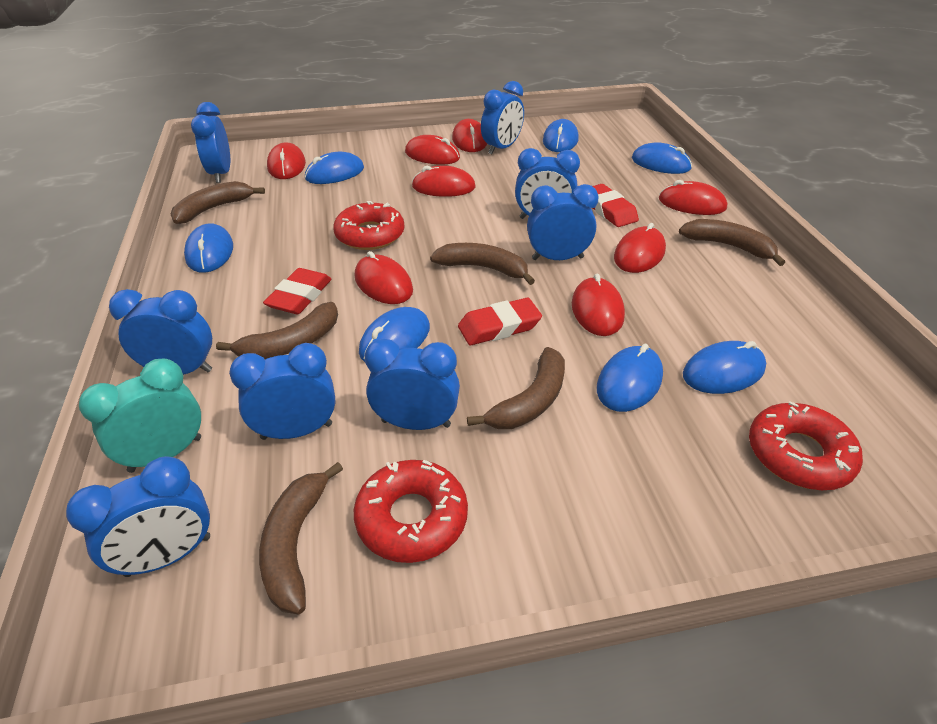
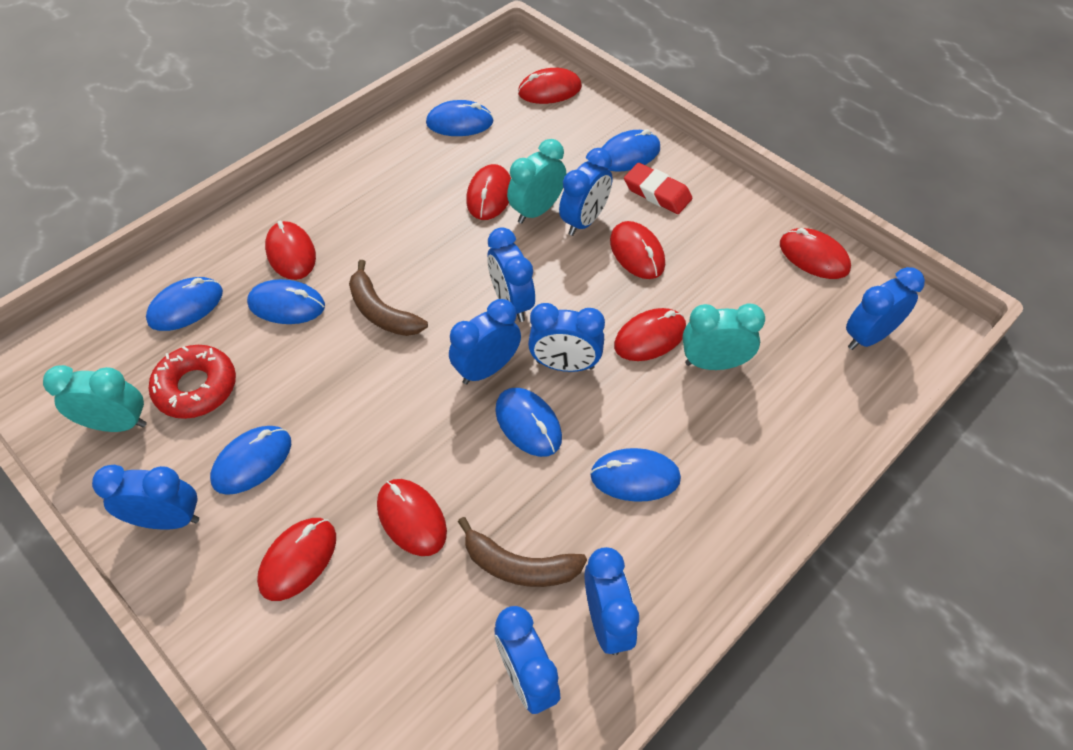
brown banana: 6 -> 2
red donut: 3 -> 1
red eraser: 3 -> 1
turquoise clock: 1 -> 3

